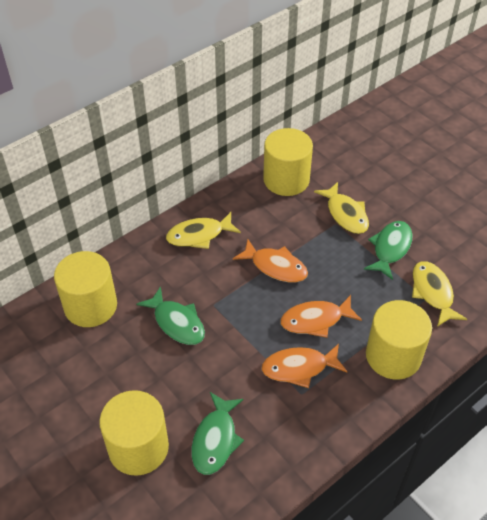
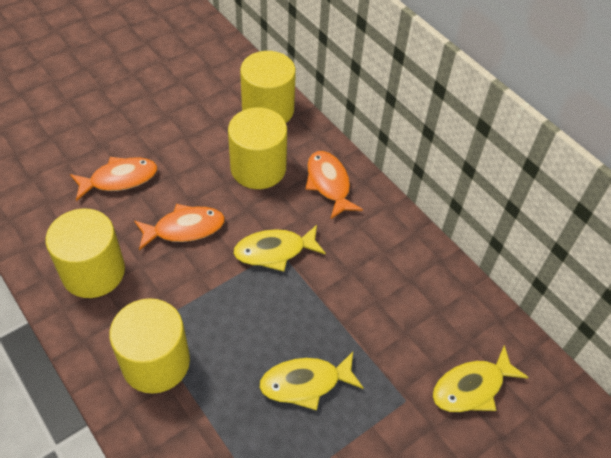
green fish: 3 -> 0

